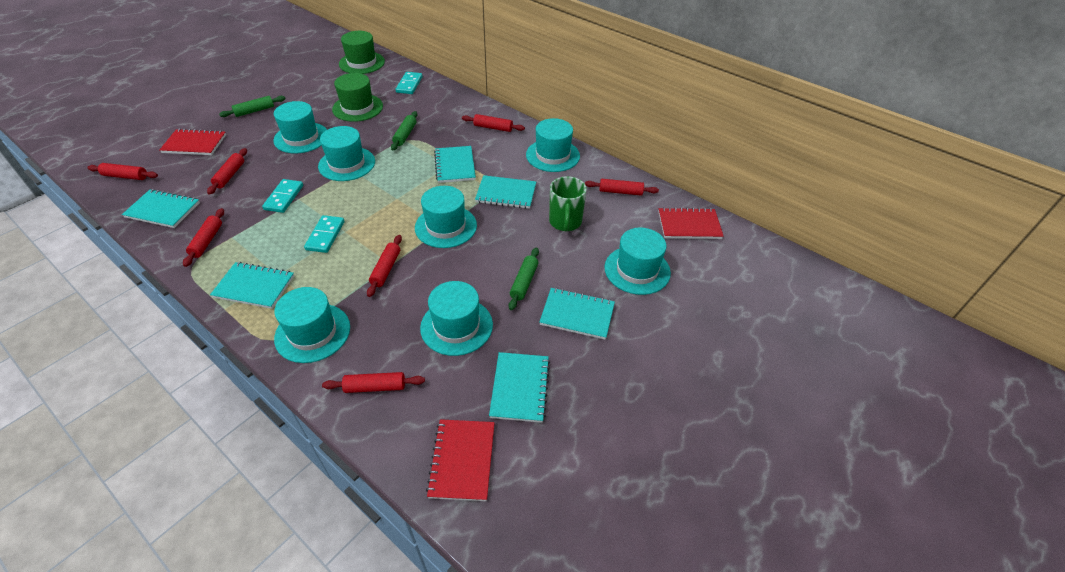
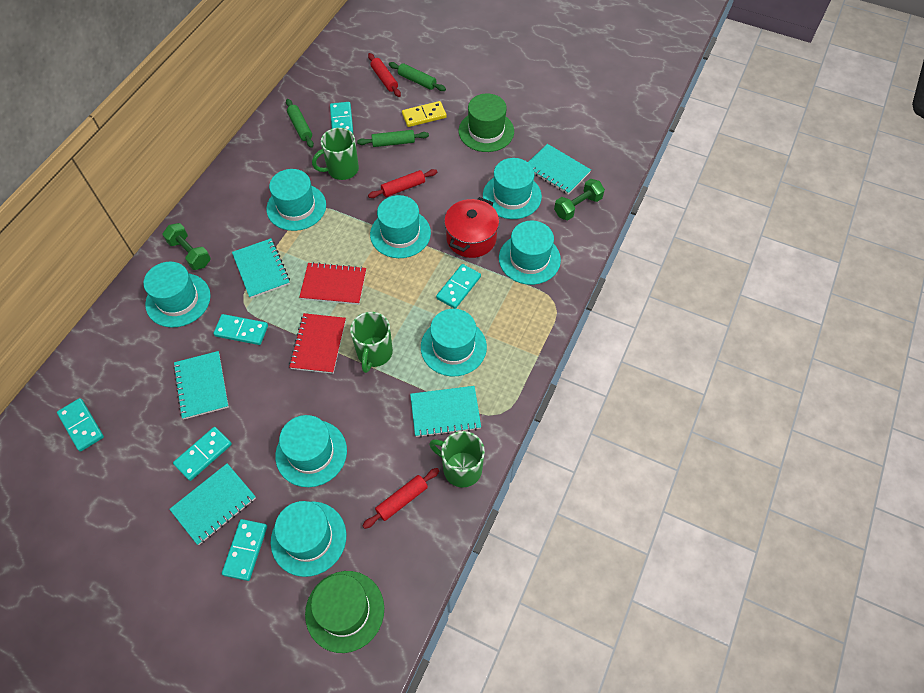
green dumbbell: 0 -> 2
green mug: 1 -> 3
red notebook: 3 -> 2
red pot: 0 -> 1
red rolling pin: 7 -> 3
turquoise domino: 3 -> 6
turquoise hat: 7 -> 8
turquoise notebook: 6 -> 5
yellow domino: 0 -> 1

